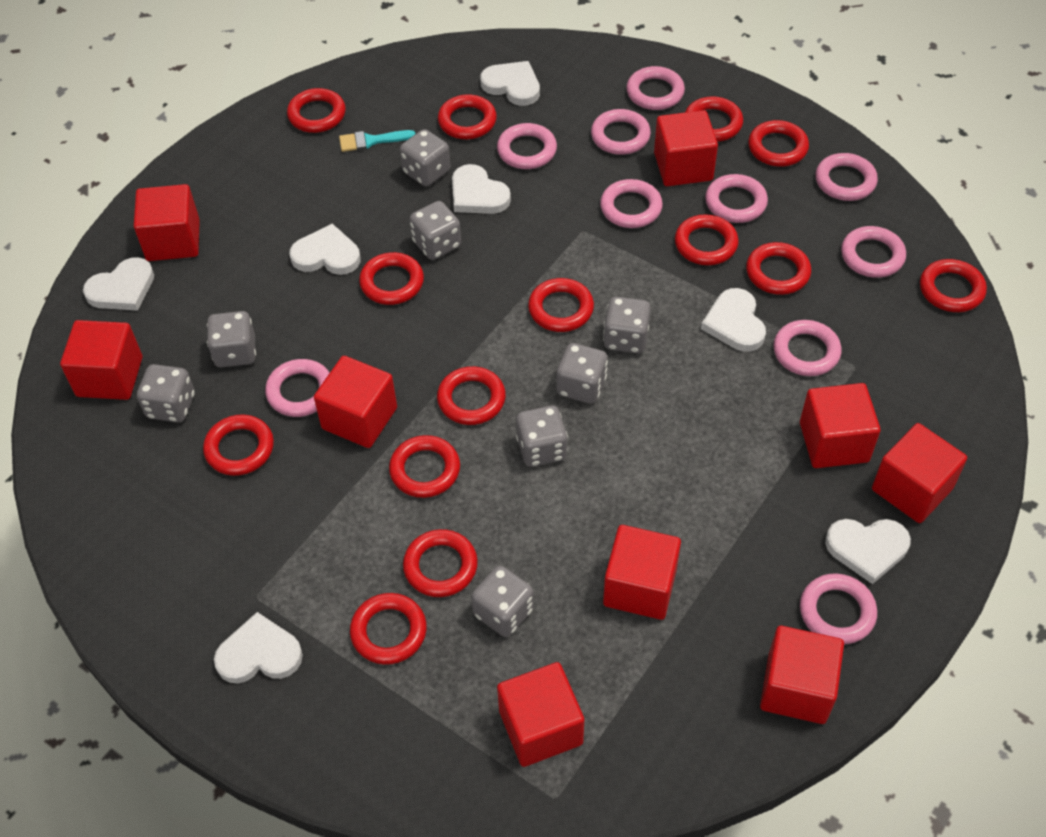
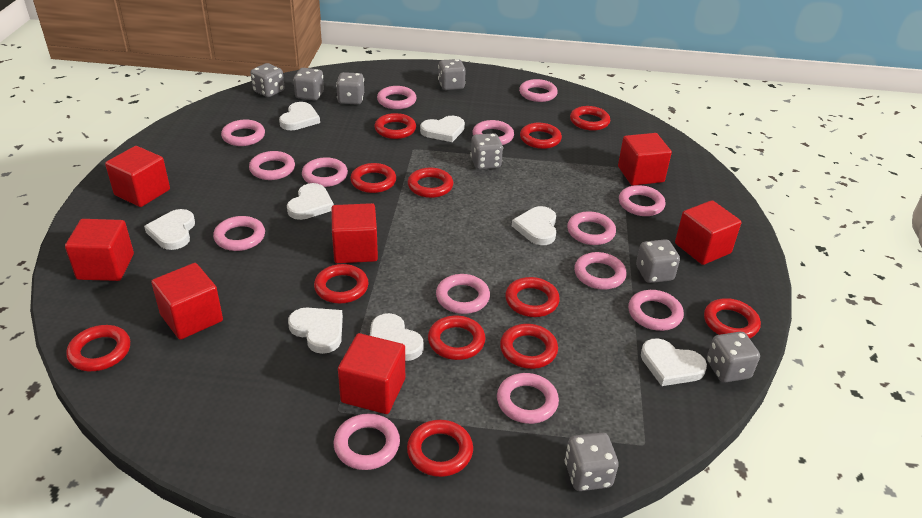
pink ring: 10 -> 14
red cube: 9 -> 7
red ring: 14 -> 12
turquoise brush: 1 -> 0
white heart: 7 -> 8

